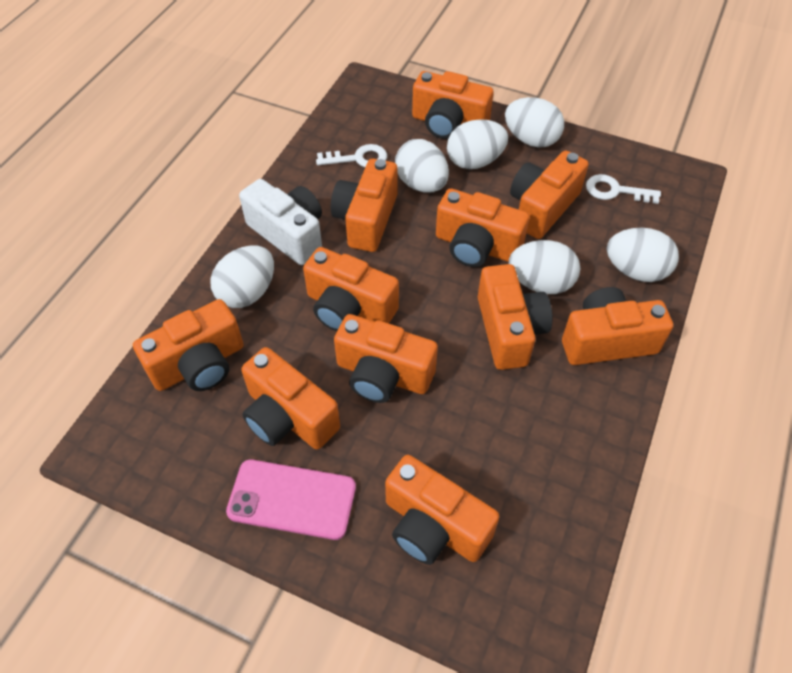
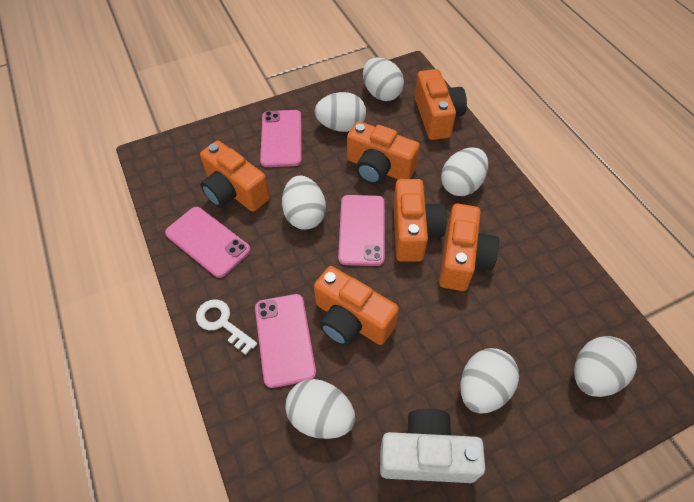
orange camera: 11 -> 6
pink phone: 1 -> 4
white egg: 6 -> 7
white key: 2 -> 1

